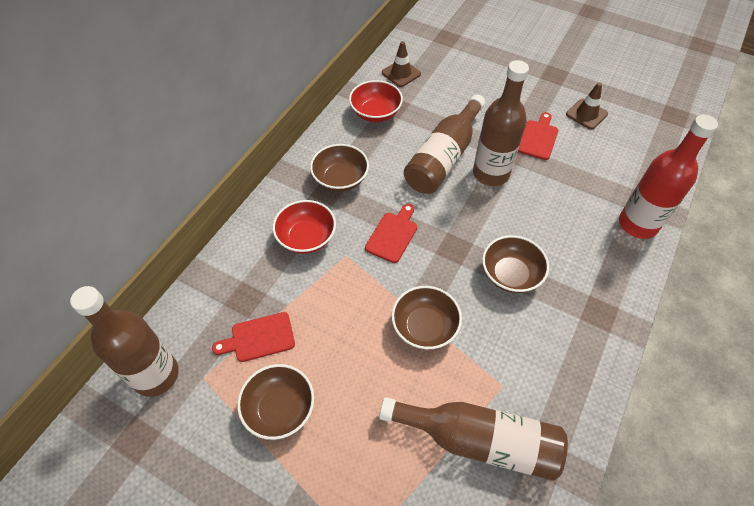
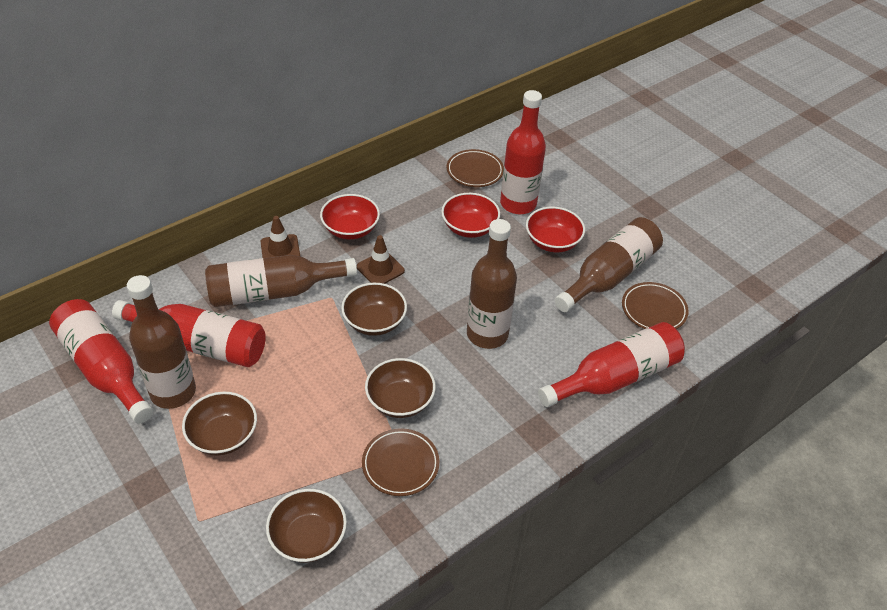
brown plate: 0 -> 3
red bottle: 1 -> 4
red bowl: 2 -> 3
red cutting board: 3 -> 0

